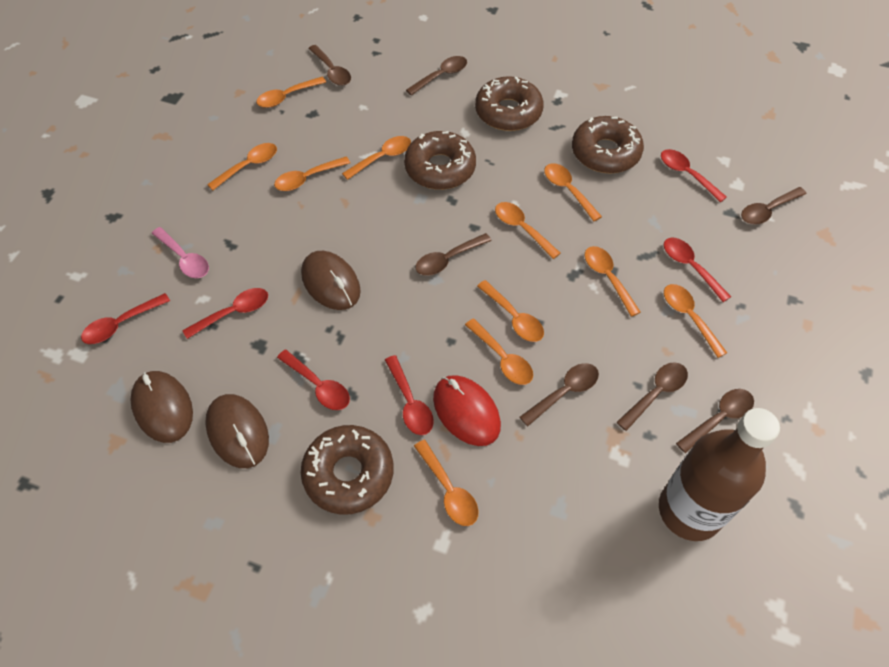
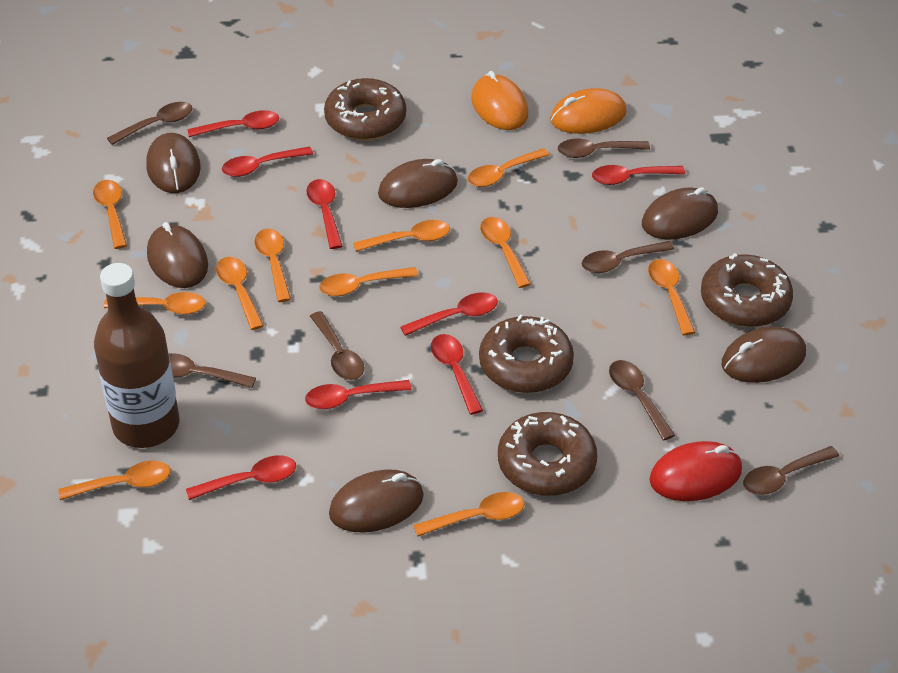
brown mouse: 3 -> 6
orange mouse: 0 -> 2
pink spoon: 1 -> 0
red spoon: 6 -> 8

